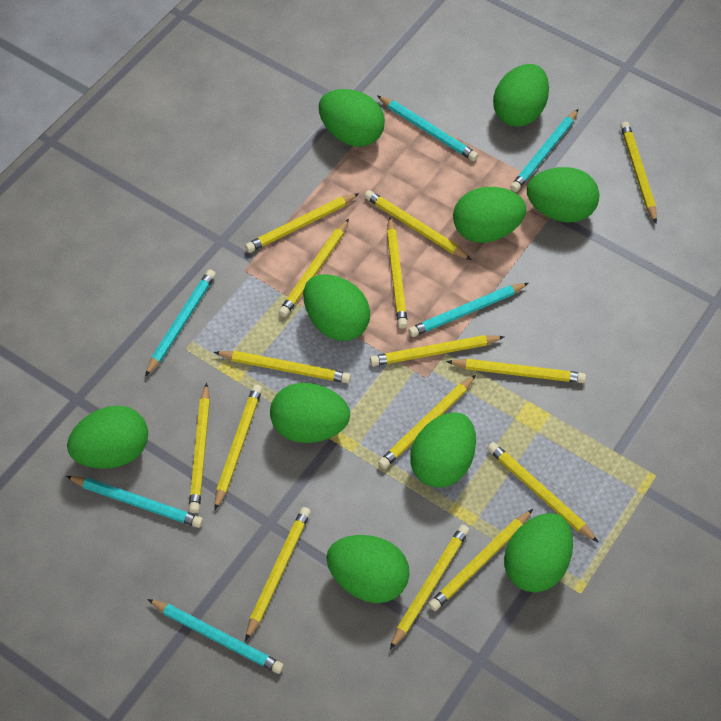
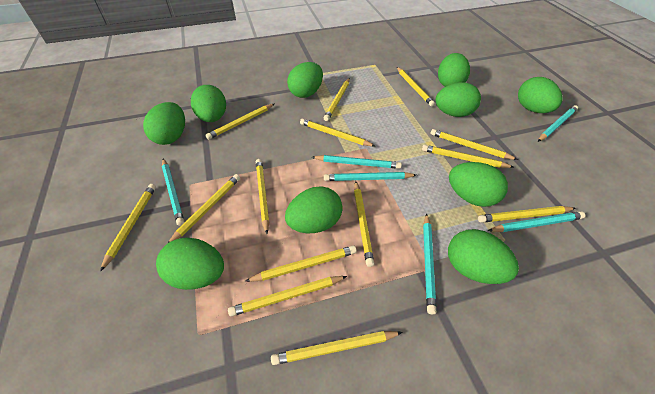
yellow pencil: 15 -> 14

